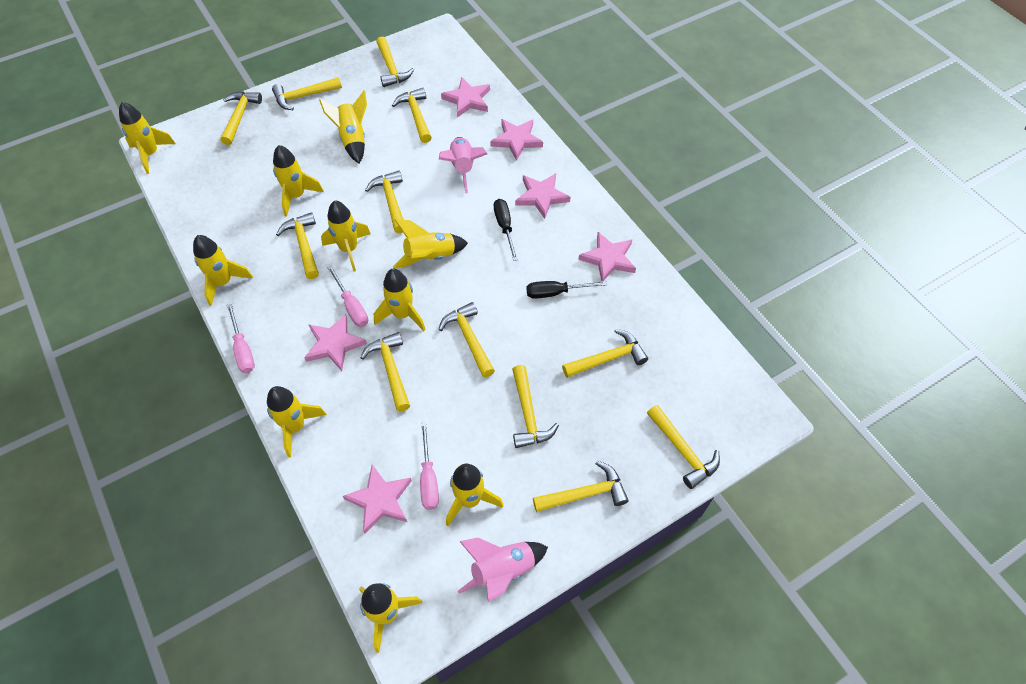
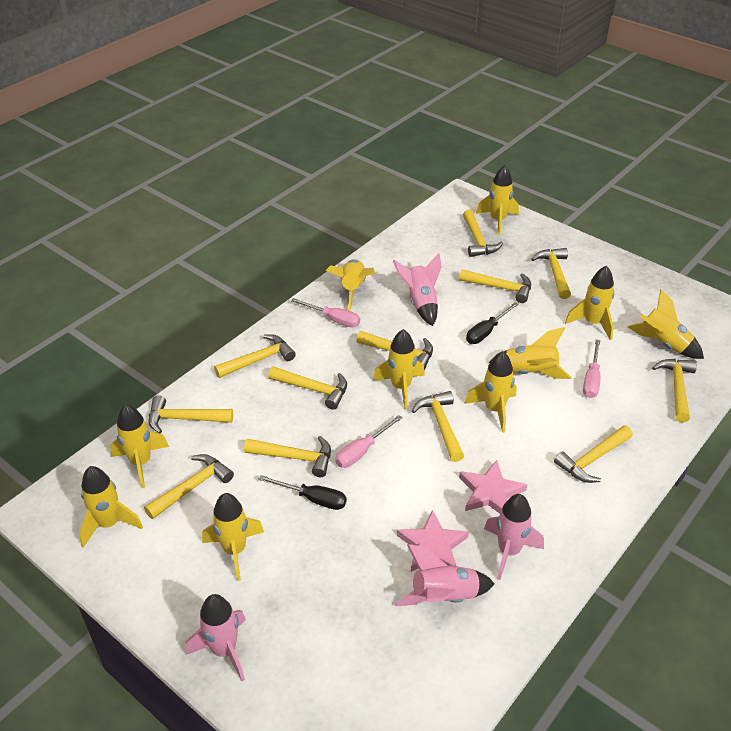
pink rocket: 2 -> 4
pink star: 6 -> 2

